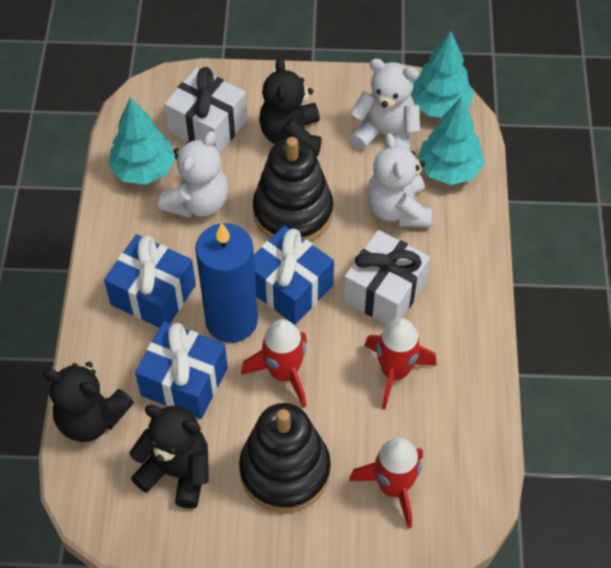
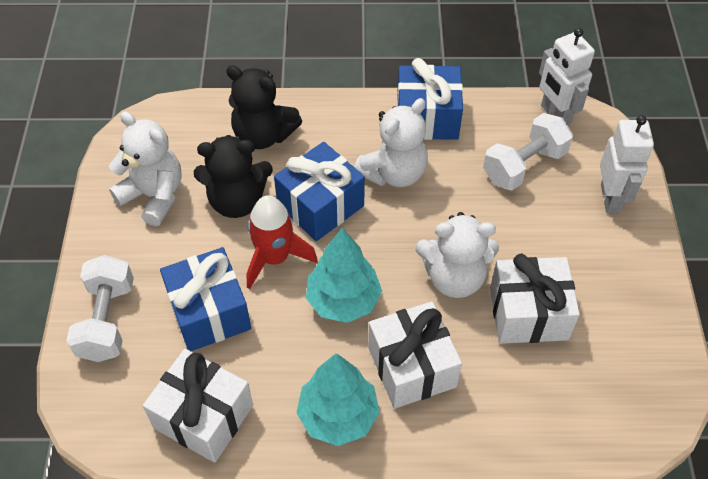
black stacking toy: 2 -> 0
black teddy bear: 3 -> 2
blue candle: 1 -> 0
red rocket: 3 -> 1
turquoise tree: 3 -> 2
white dumbbell: 0 -> 2
white gift: 2 -> 3
white robot: 0 -> 2

